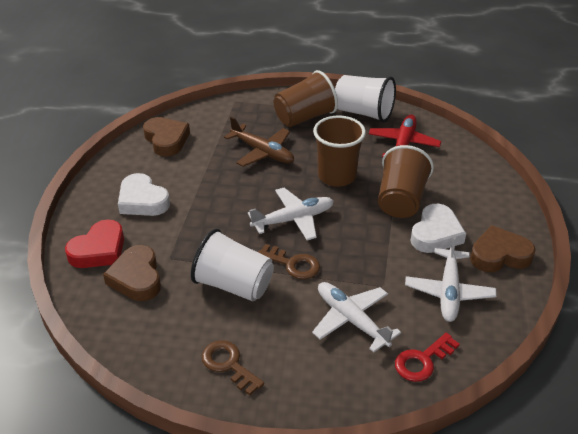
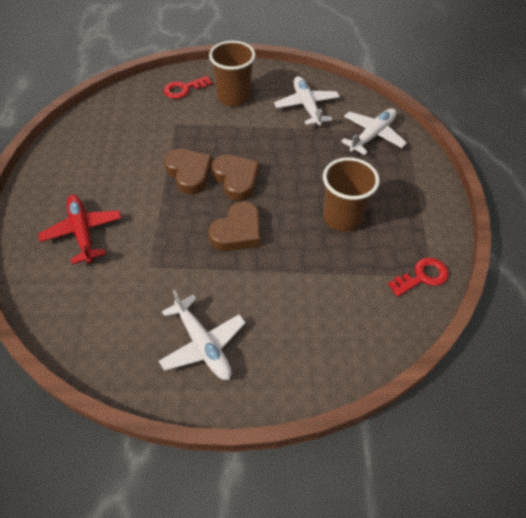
brown cup: 3 -> 2
brown key: 2 -> 0
brown plane: 1 -> 0
red heart: 1 -> 0
red key: 1 -> 2
white cup: 2 -> 0
white heart: 2 -> 0

